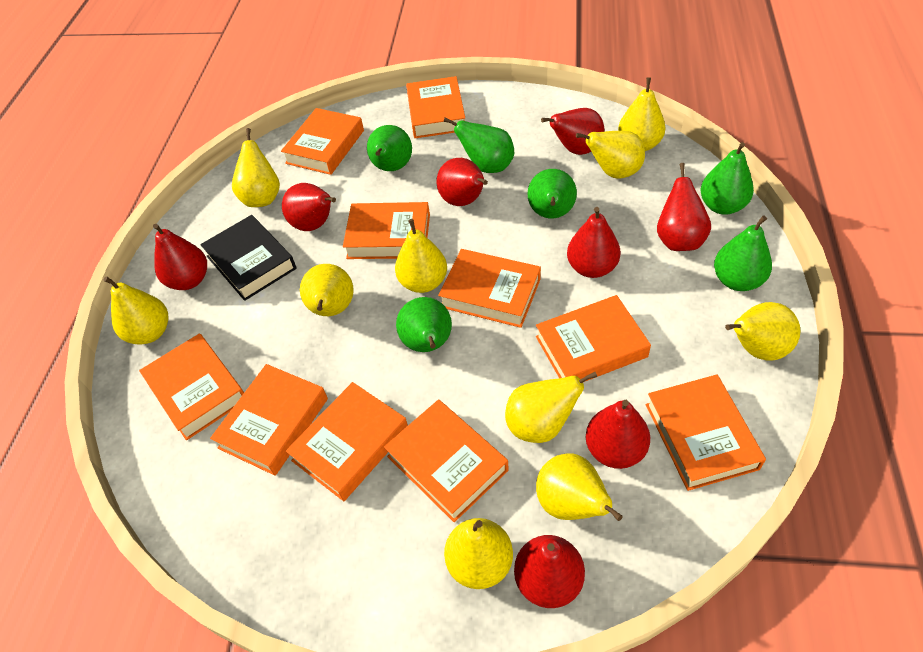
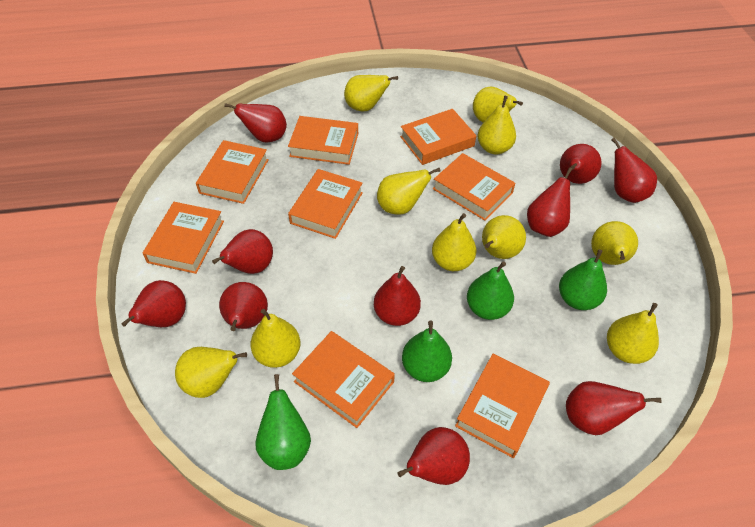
black book: 1 -> 0
green pear: 6 -> 4
orange book: 10 -> 8
red pear: 8 -> 10

